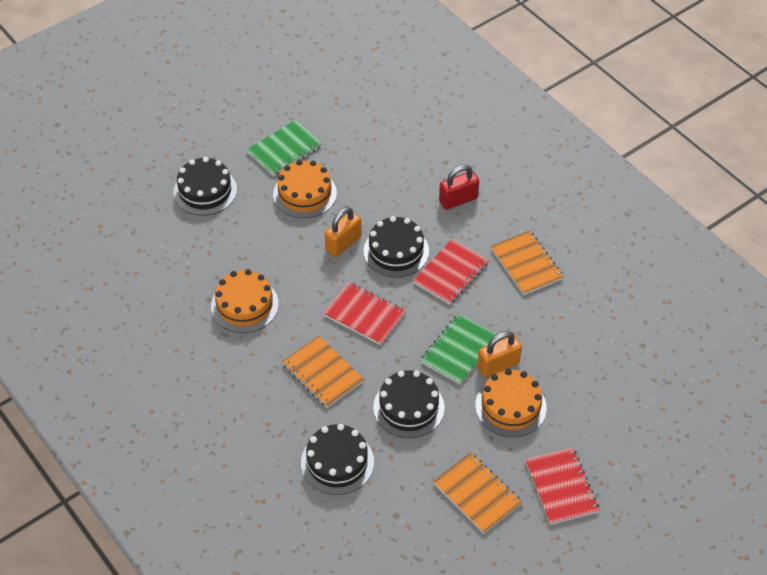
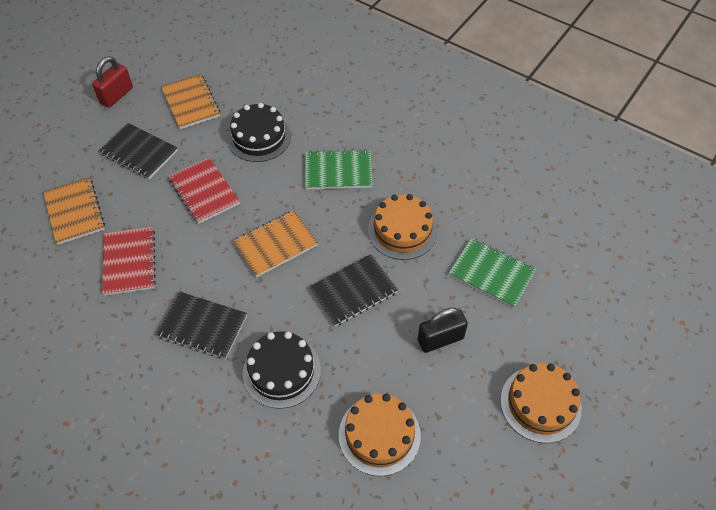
black cake: 4 -> 2
black notebook: 0 -> 3
black padlock: 0 -> 1
orange padlock: 2 -> 0
red notebook: 3 -> 2

